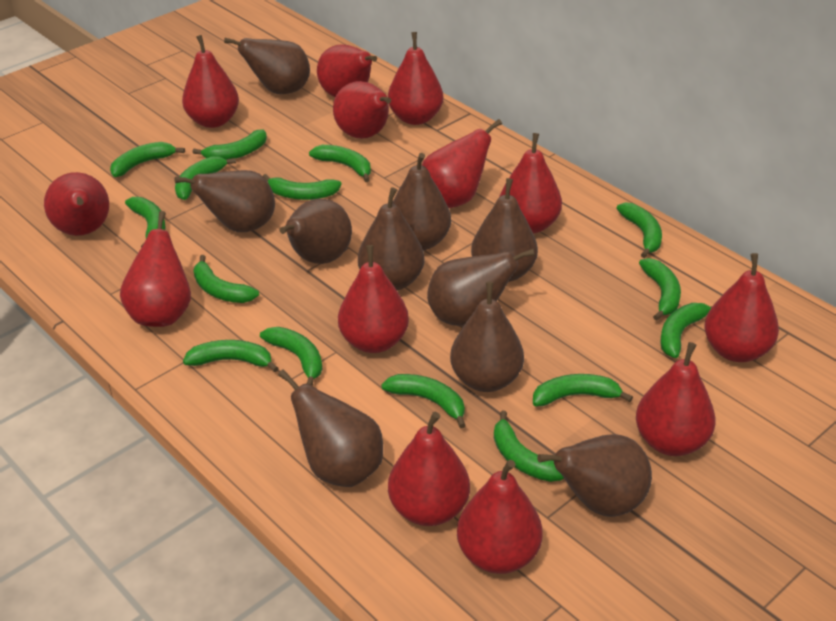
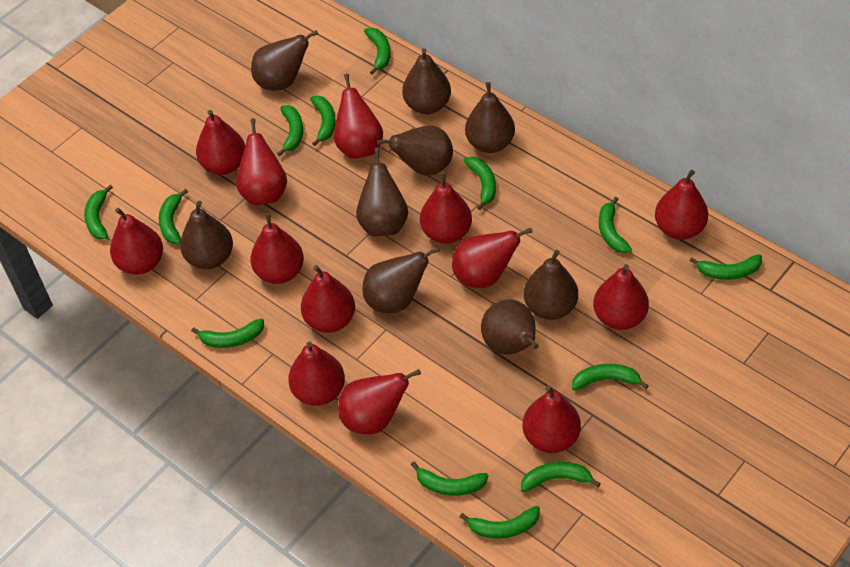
brown pear: 10 -> 9
green banana: 15 -> 13

